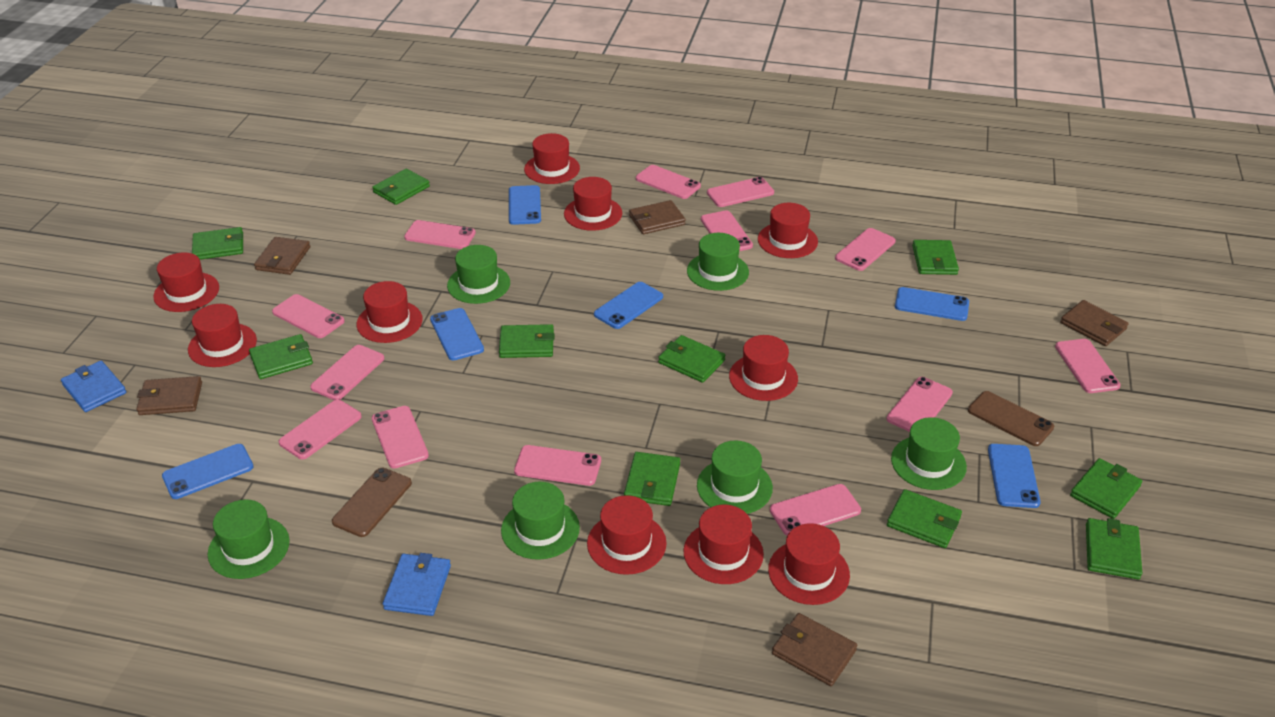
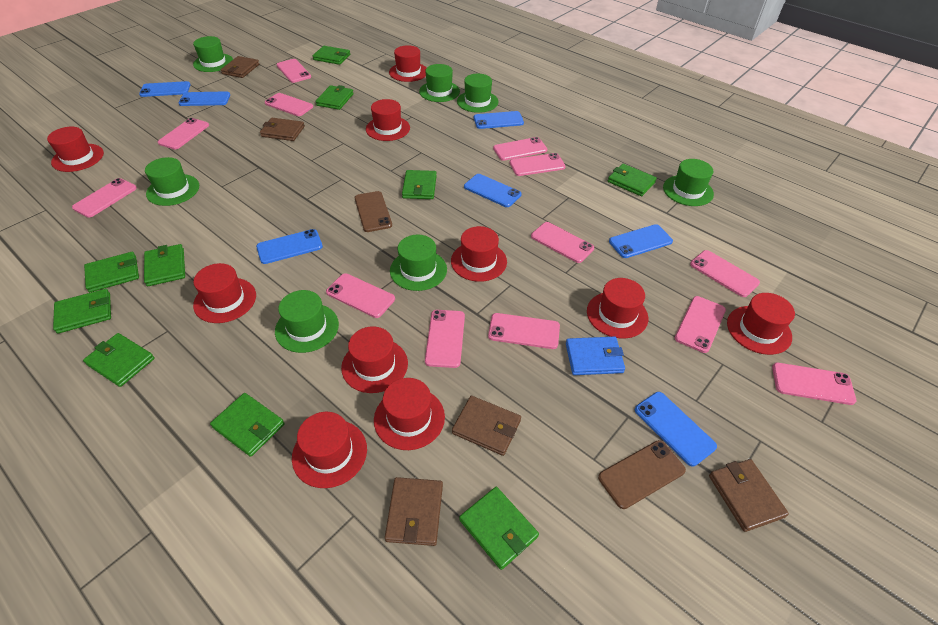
blue phone: 6 -> 7
blue wallet: 2 -> 1
green hat: 6 -> 7

